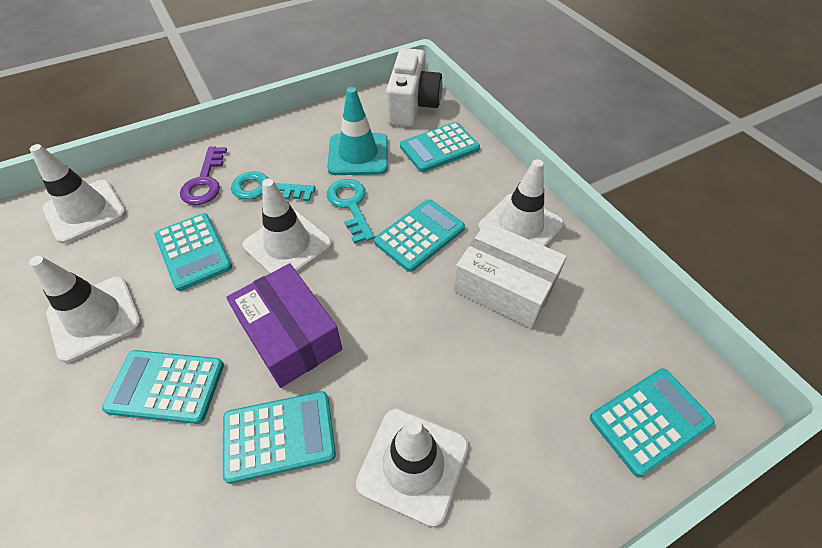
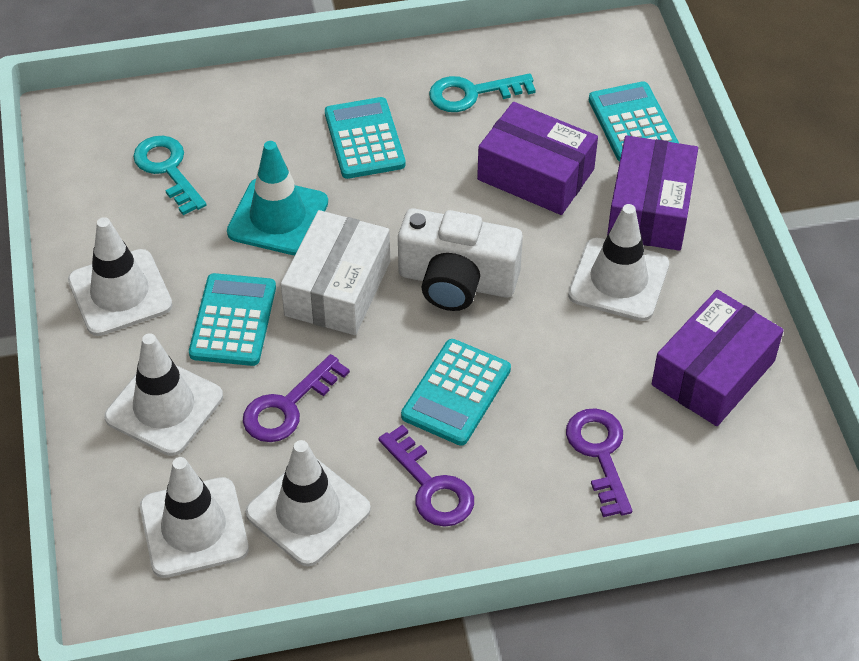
purple box: 1 -> 3
purple key: 1 -> 3
turquoise calculator: 6 -> 4

